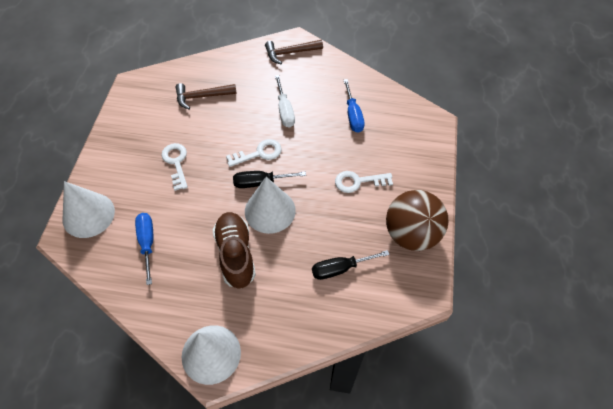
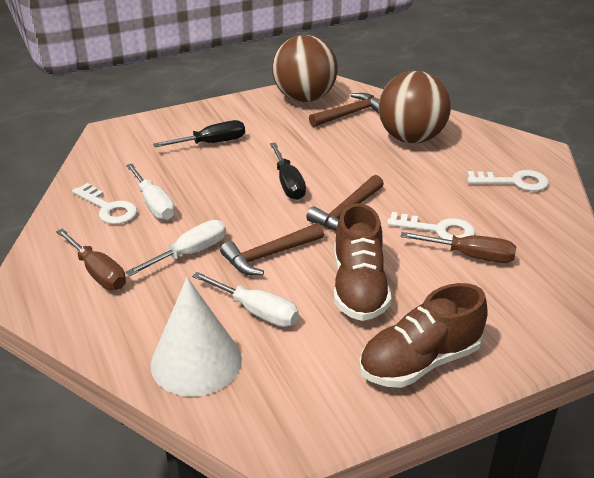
blue screwdriver: 2 -> 0
brown ball: 1 -> 2
brown hammer: 2 -> 3
brown screwdriver: 0 -> 2
brown shoe: 1 -> 2
white cone: 3 -> 1
white screwdriver: 1 -> 3

